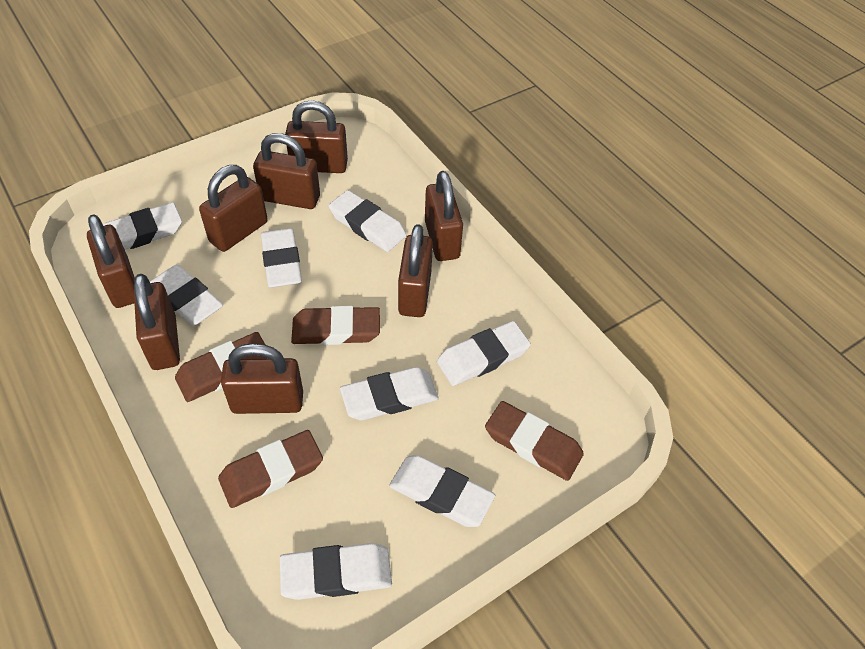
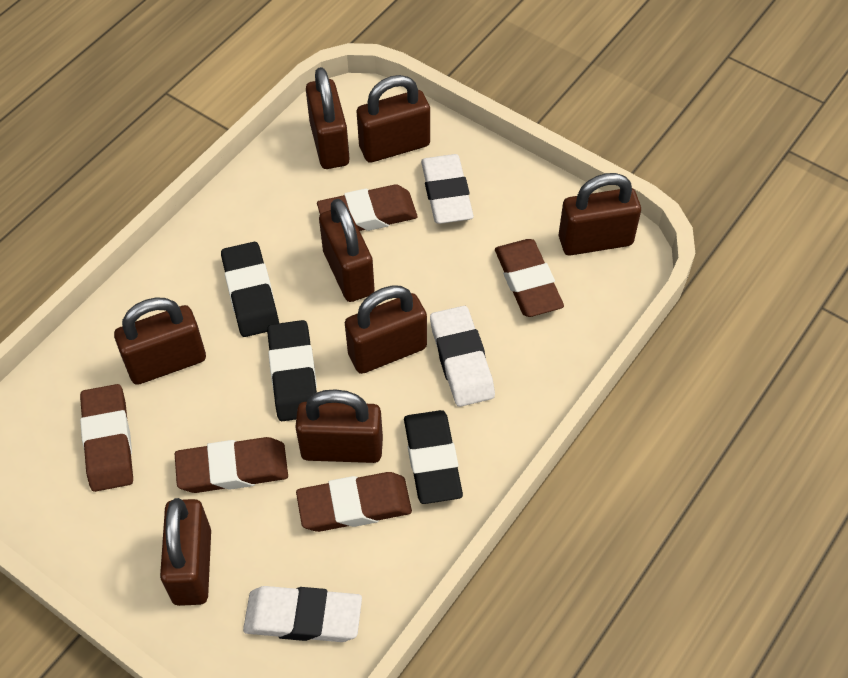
black eraser: 0 -> 3
brown eraser: 4 -> 5
white eraser: 8 -> 3

